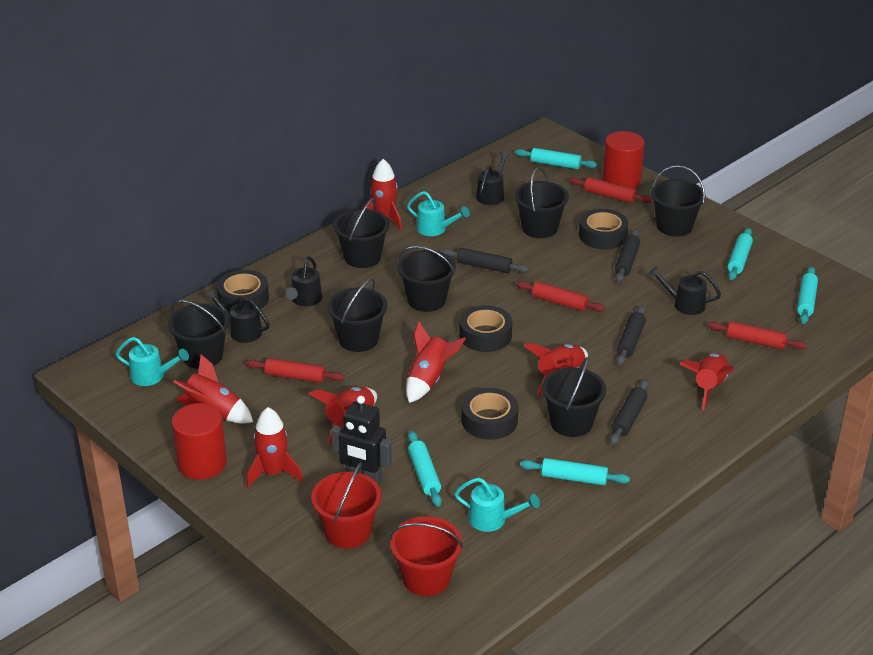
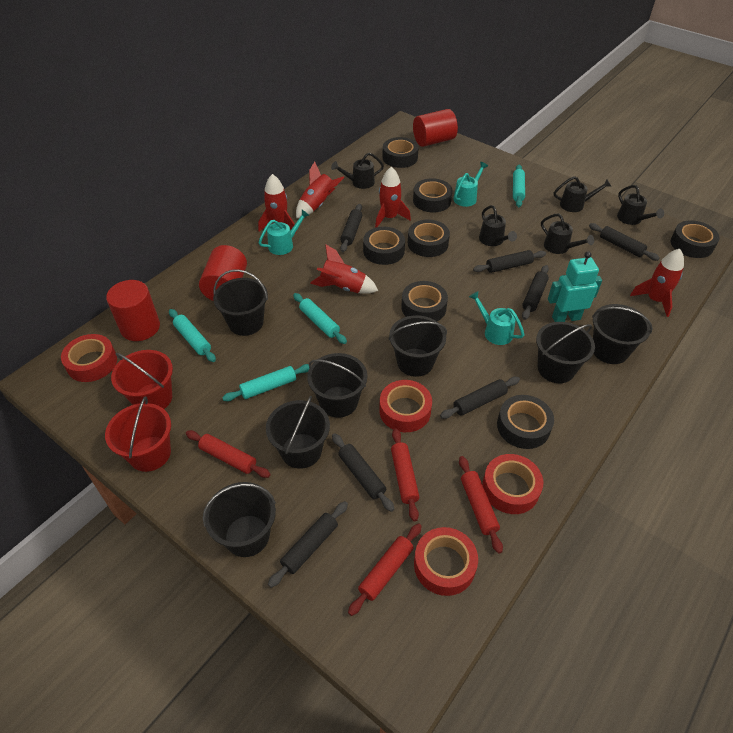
black robot: 1 -> 0
black rolling pin: 4 -> 7
black tape: 4 -> 7
black watering can: 4 -> 5
red cylinder: 2 -> 3
red rocket: 7 -> 5
red tape: 0 -> 4
turquoise robot: 0 -> 1
turquoise rolling pin: 5 -> 4

